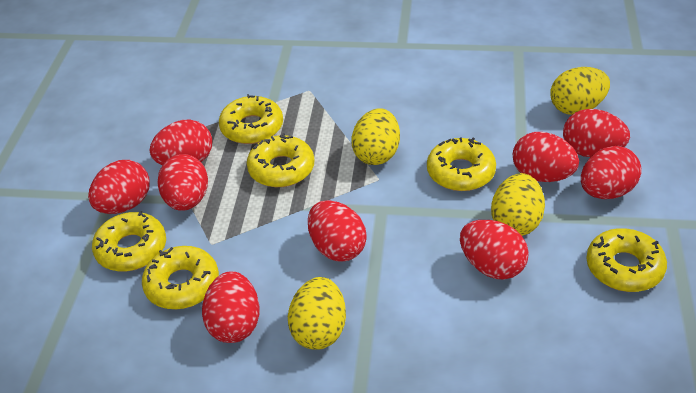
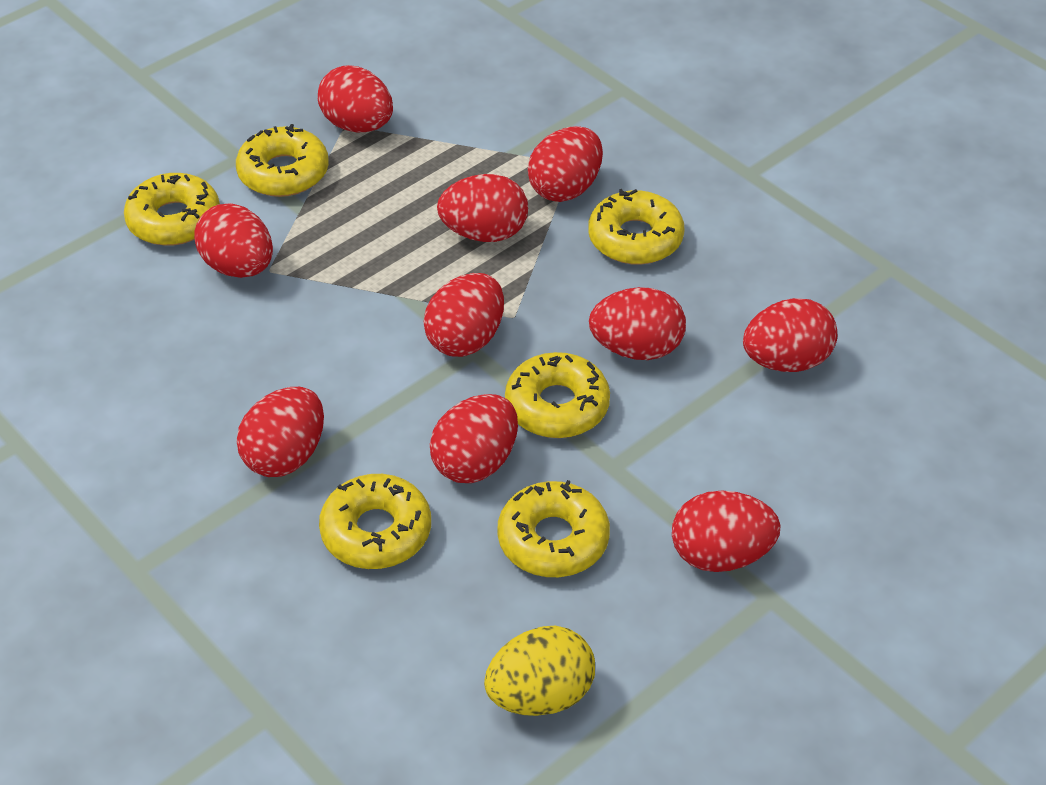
red egg: 9 -> 10
yellow egg: 4 -> 1

